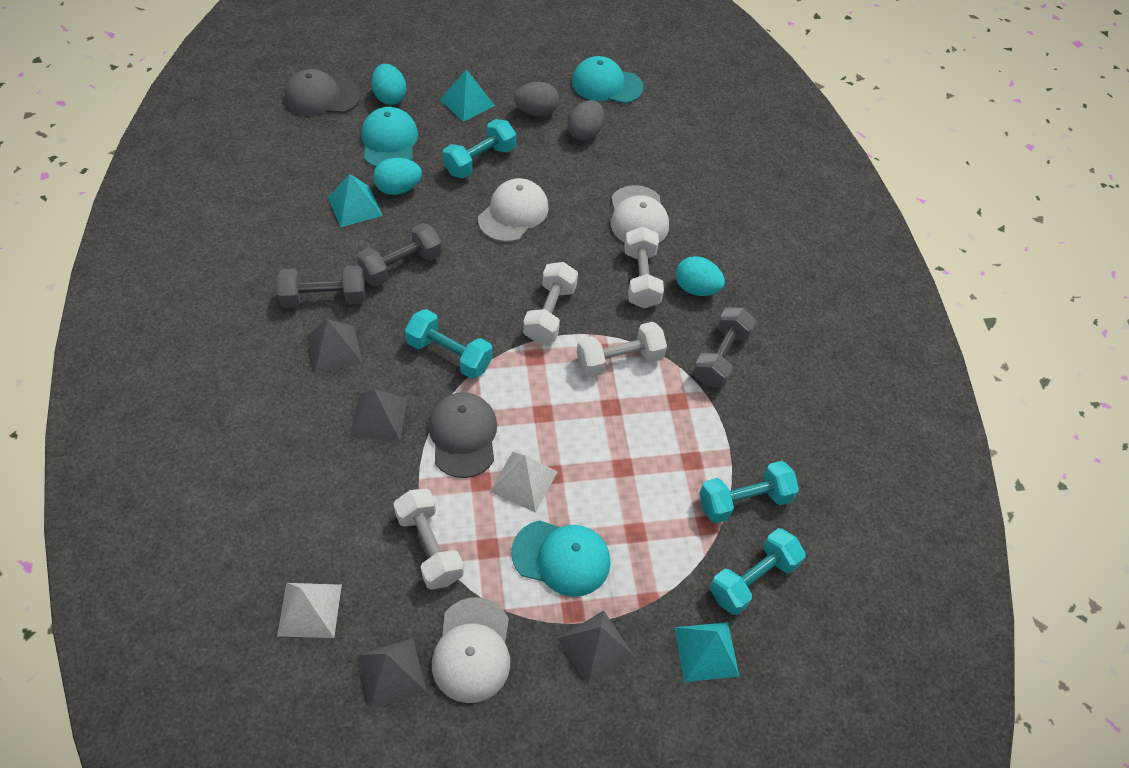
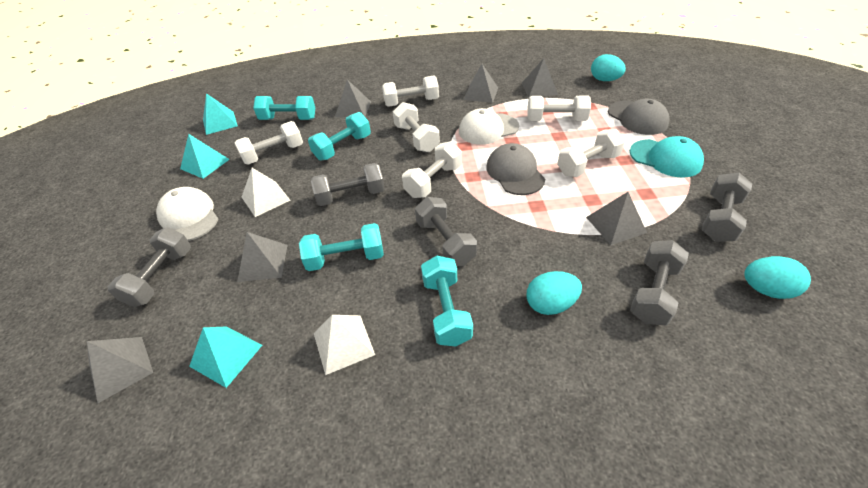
grey dumbbell: 3 -> 5
grey egg: 2 -> 0
grey pyramid: 4 -> 6
turquoise cap: 3 -> 1
white cap: 3 -> 2
white dumbbell: 4 -> 6

